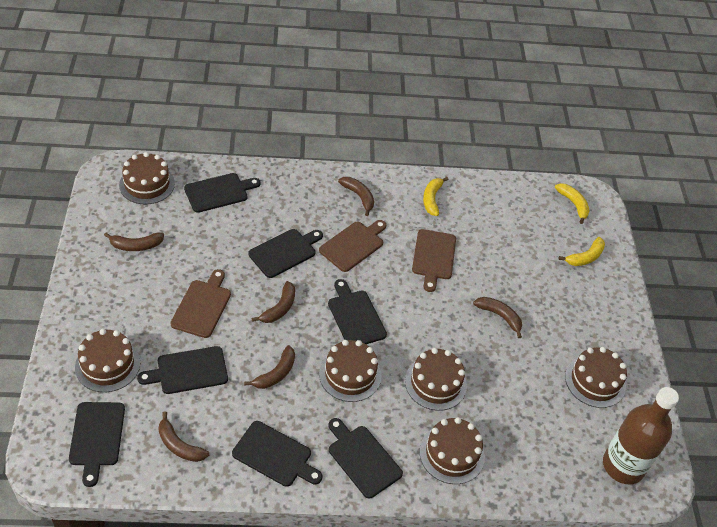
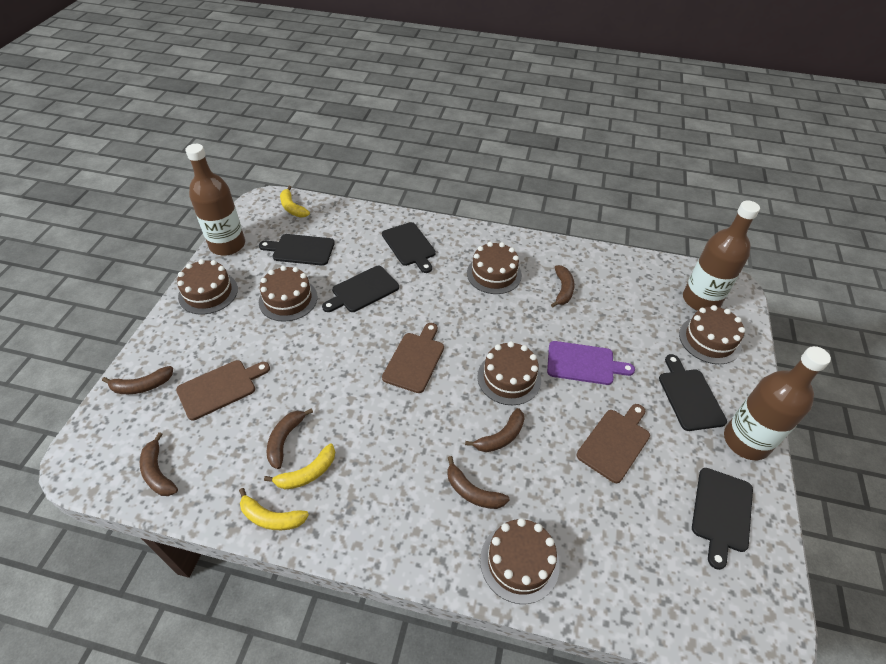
black cutting board: 7 -> 5
brown bottle: 1 -> 3
purple cutting board: 0 -> 1

